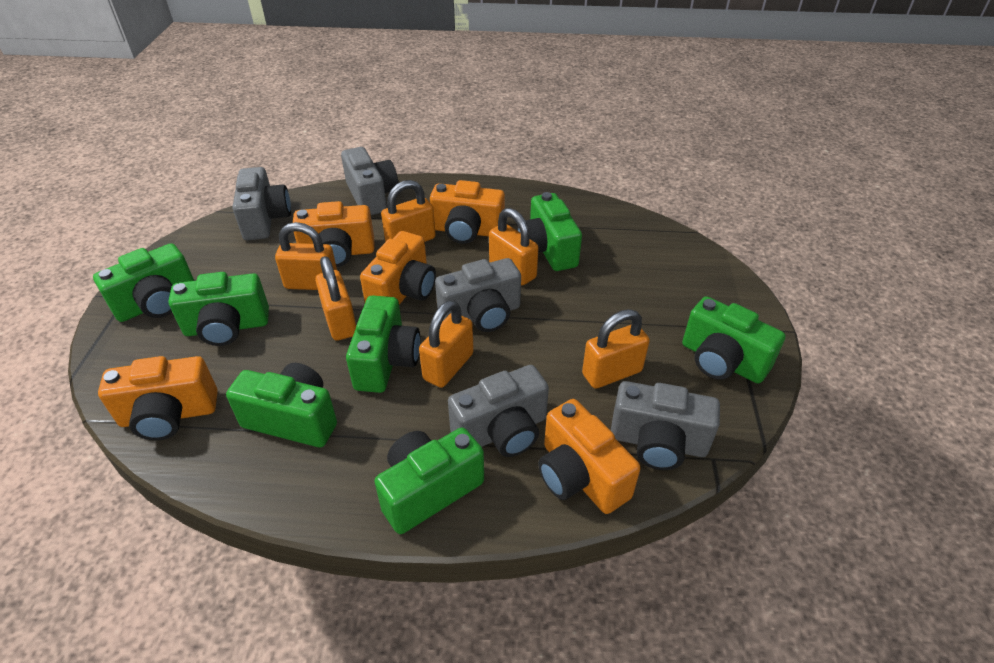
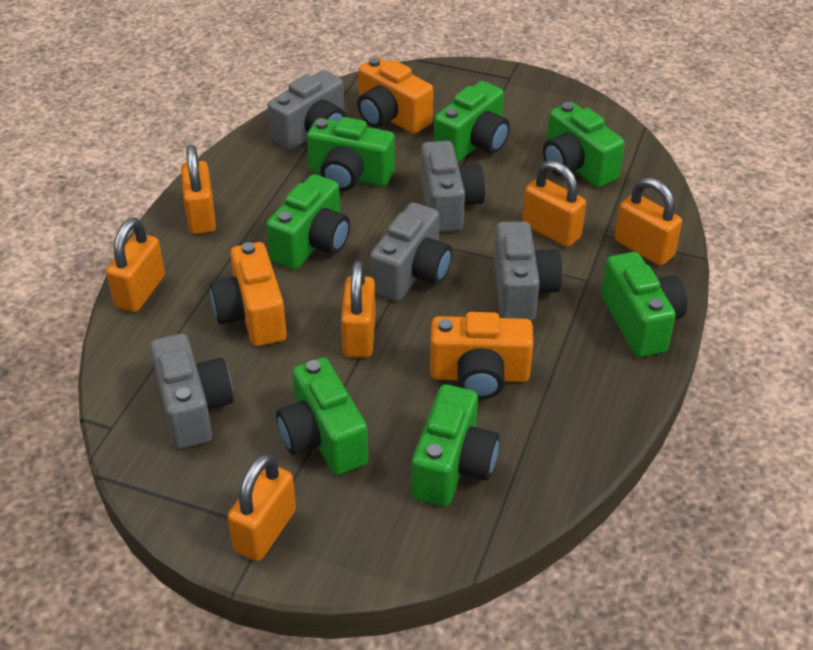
orange camera: 5 -> 3

